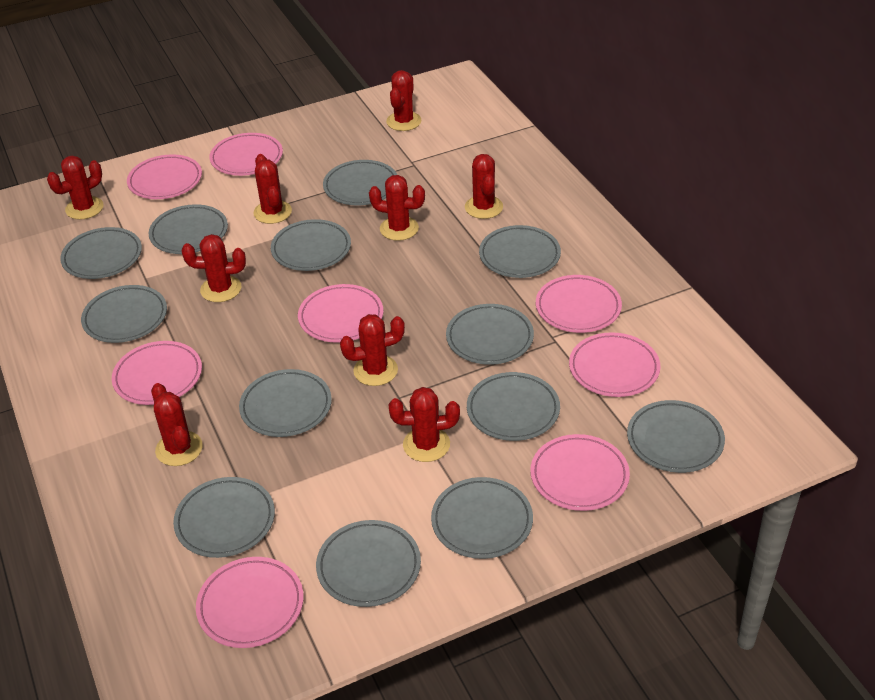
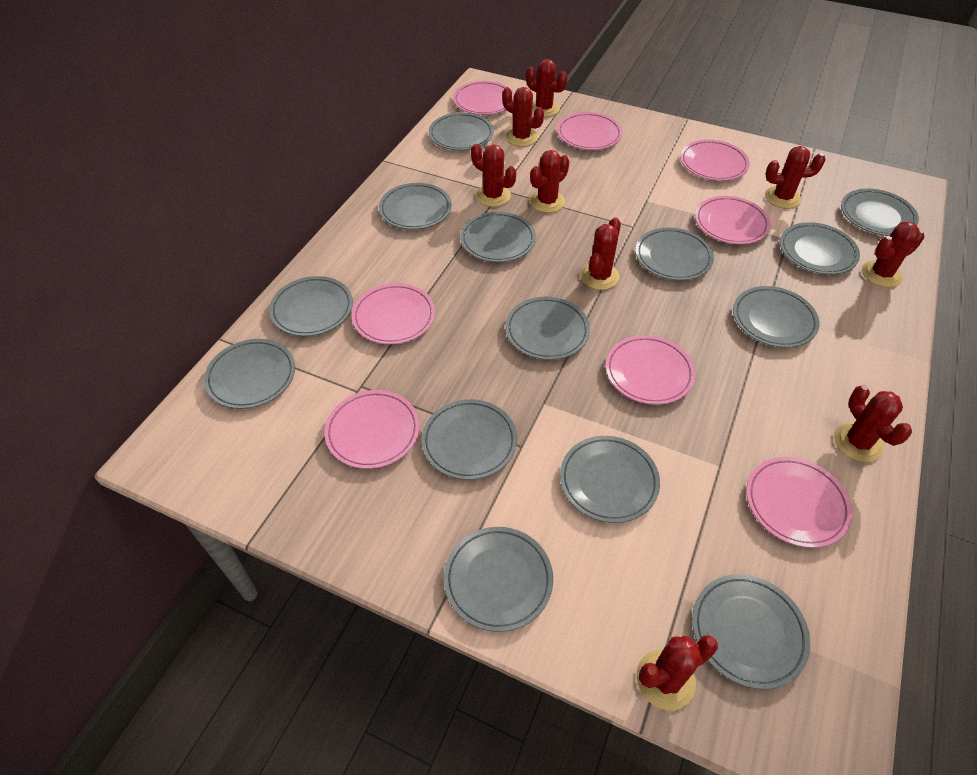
grey plate: 13 -> 14

